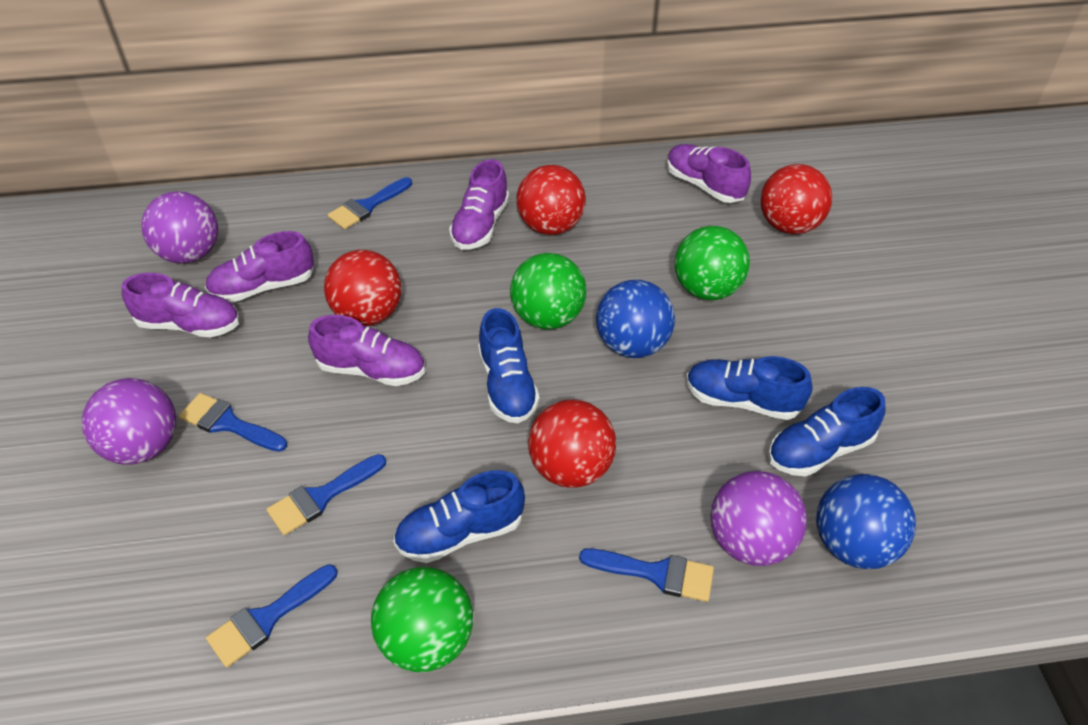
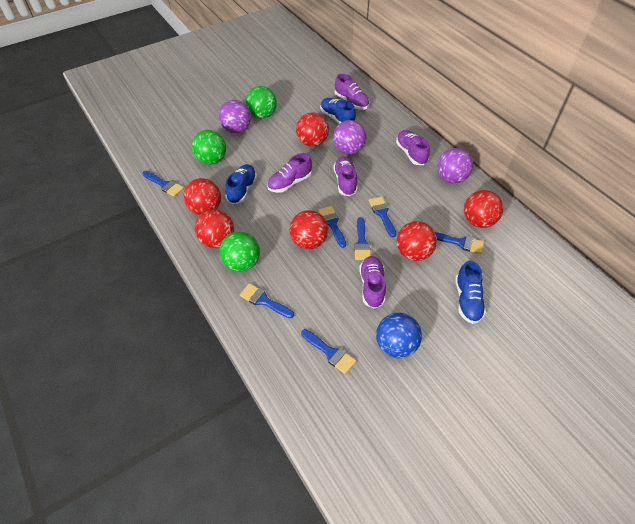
blue ball: 2 -> 1
blue brush: 5 -> 7
blue shoe: 4 -> 3
red ball: 4 -> 6

